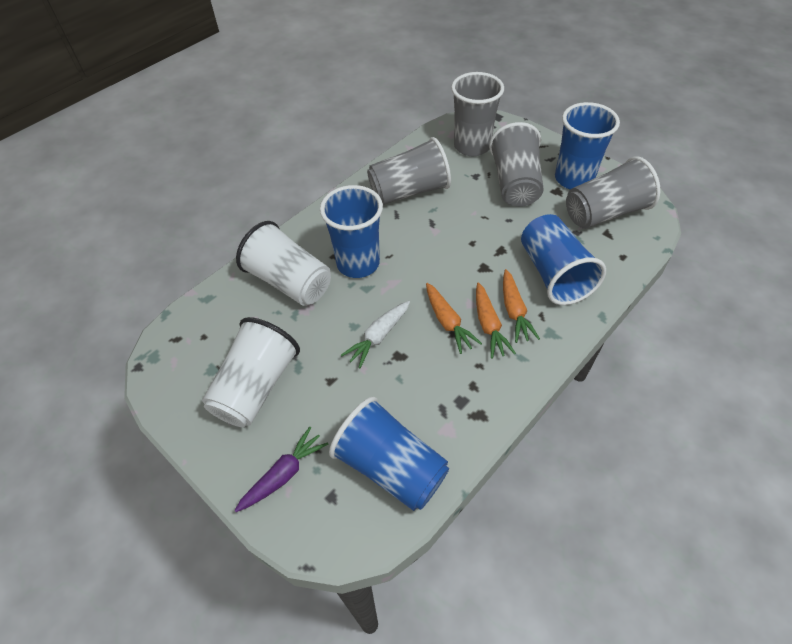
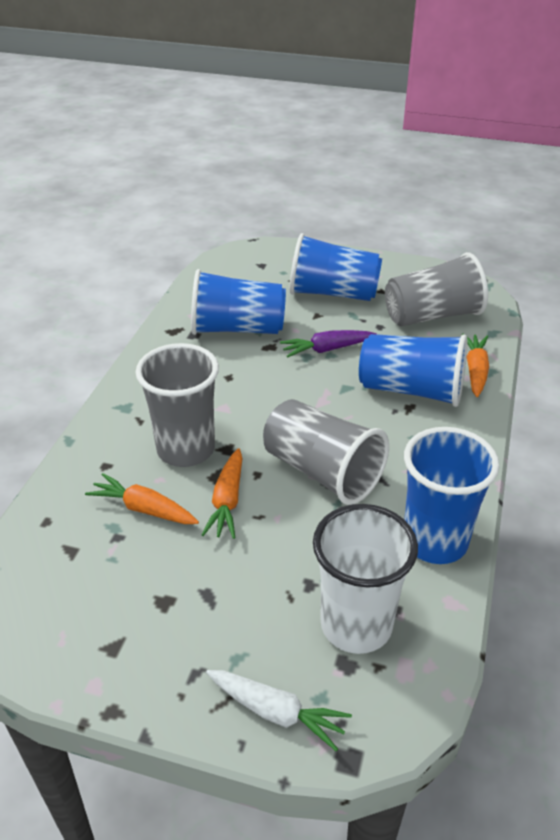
grey cup: 4 -> 3
white cup: 2 -> 1

